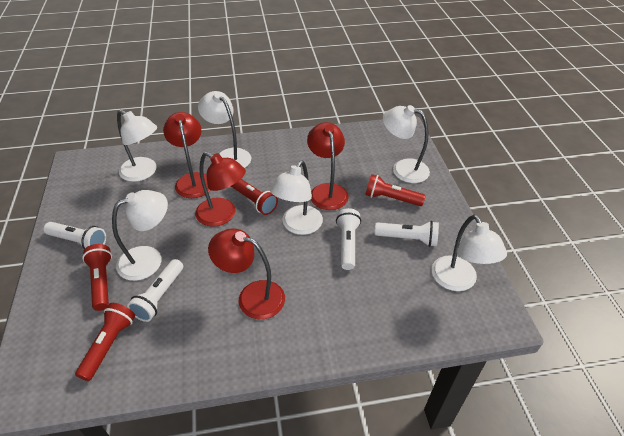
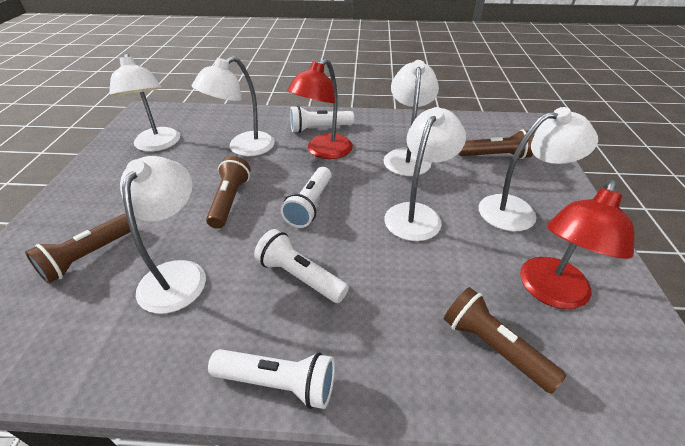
brown flashlight: 0 -> 4
red flashlight: 4 -> 0
red lamp: 4 -> 2

